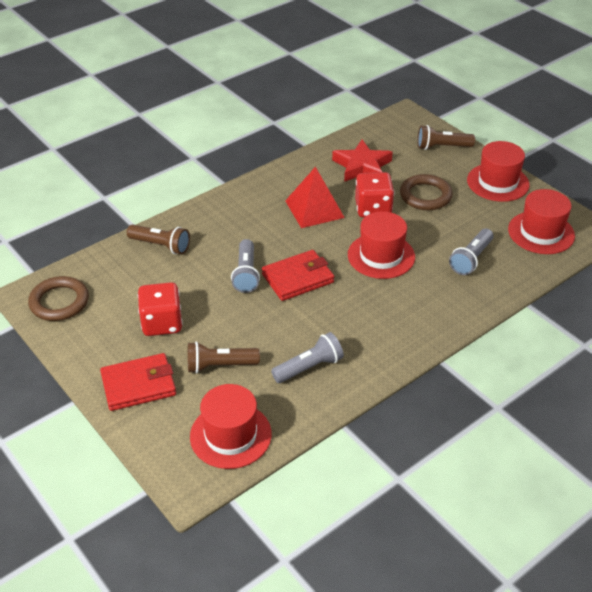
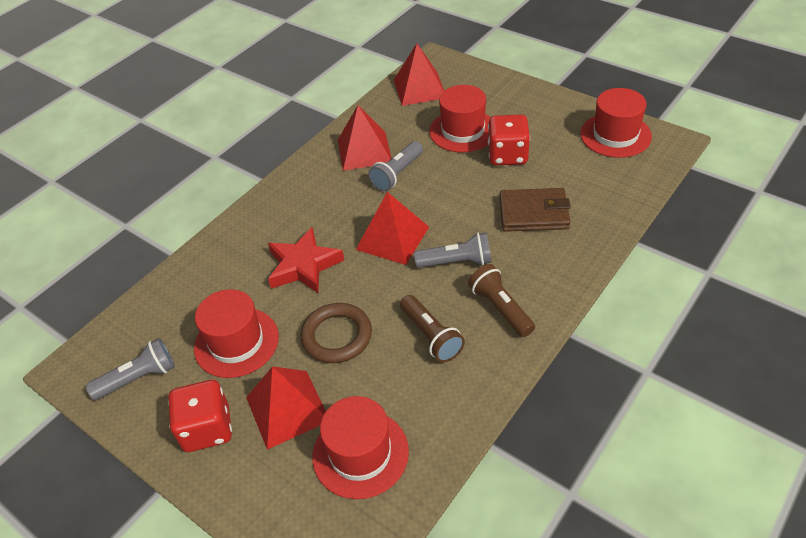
brown flashlight: 3 -> 2
brown ring: 2 -> 1
brown wallet: 0 -> 1
red pyramid: 1 -> 4
red wallet: 2 -> 0

